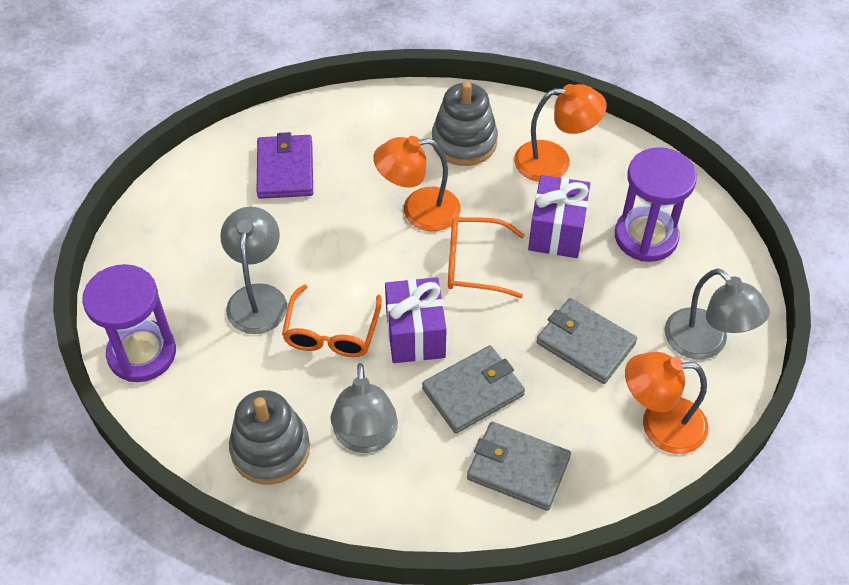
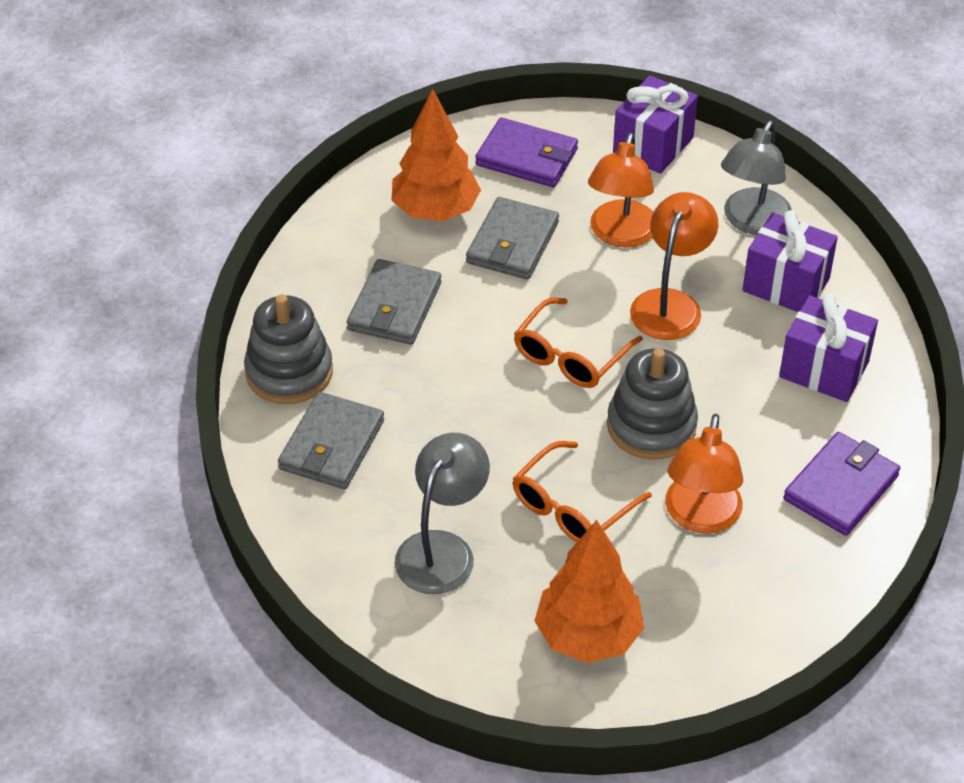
grey lamp: 3 -> 2
orange tree: 0 -> 2
purple gift: 2 -> 3
purple hourglass: 2 -> 0
purple wallet: 1 -> 2

